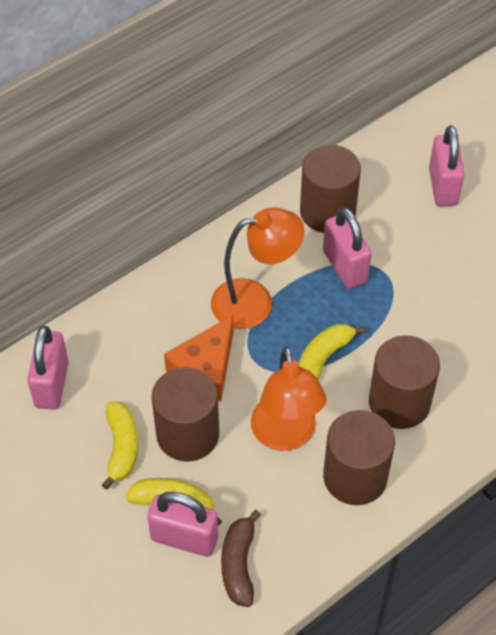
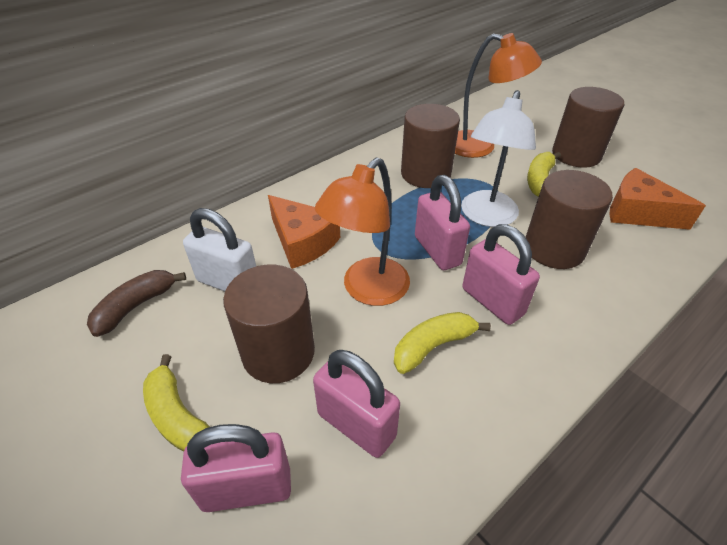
orange cheese: 1 -> 2
white lamp: 0 -> 1
white padlock: 0 -> 1

